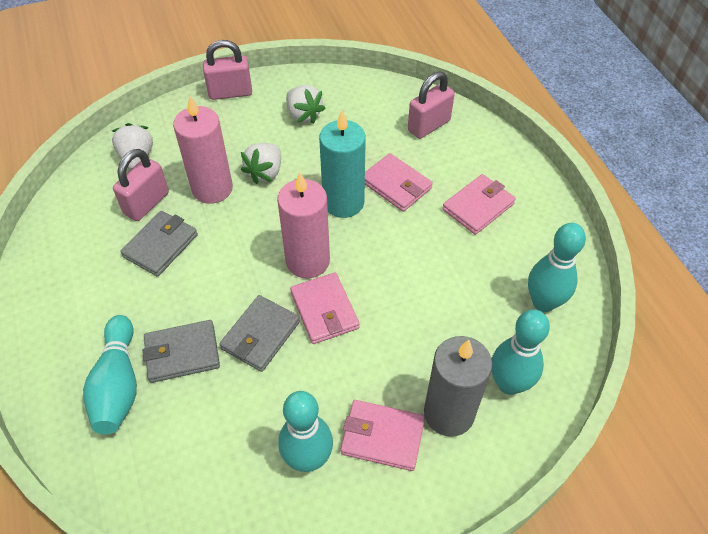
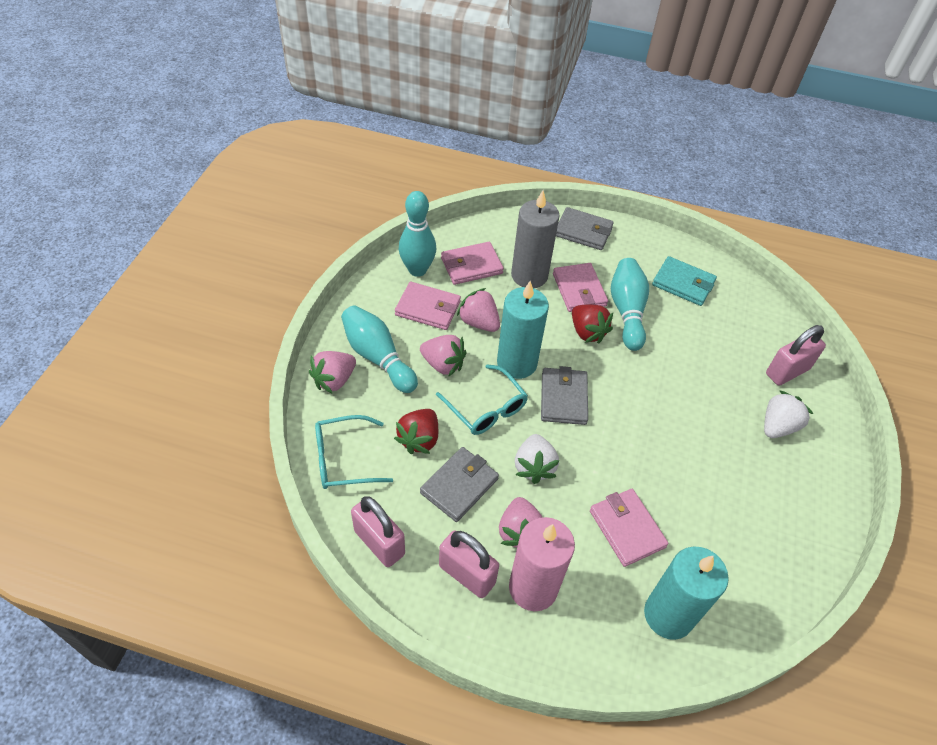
pink candle: 2 -> 1
pink strawberry: 0 -> 4
red strawberry: 0 -> 2
turquoise bowling pin: 4 -> 3
turquoise candle: 1 -> 2
turquoise glasses: 0 -> 2
turquoise wallet: 0 -> 1
white strawberry: 3 -> 2

